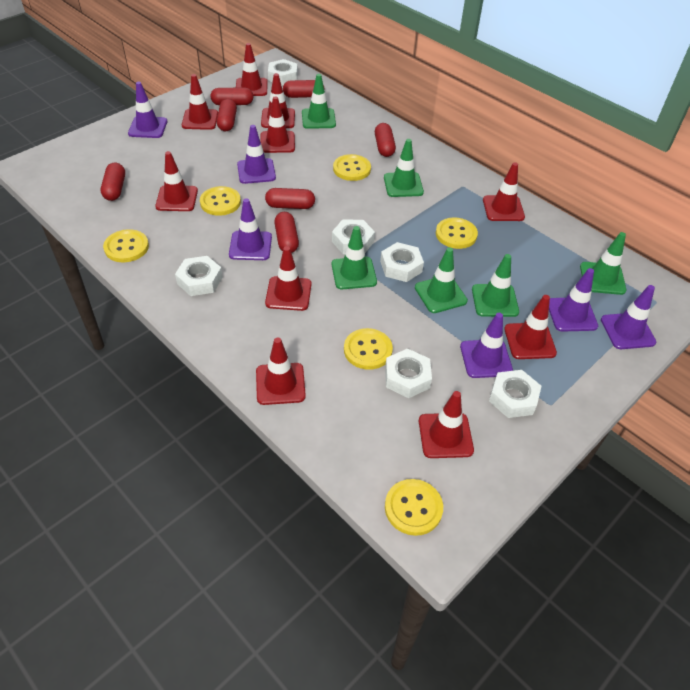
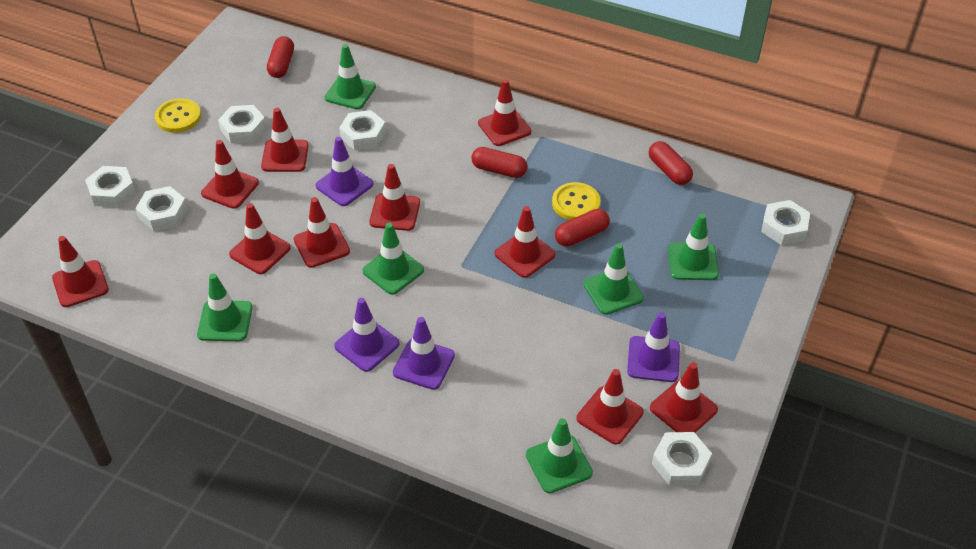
purple traffic cone: 6 -> 4
red capsule: 7 -> 4
yellow button: 6 -> 2

